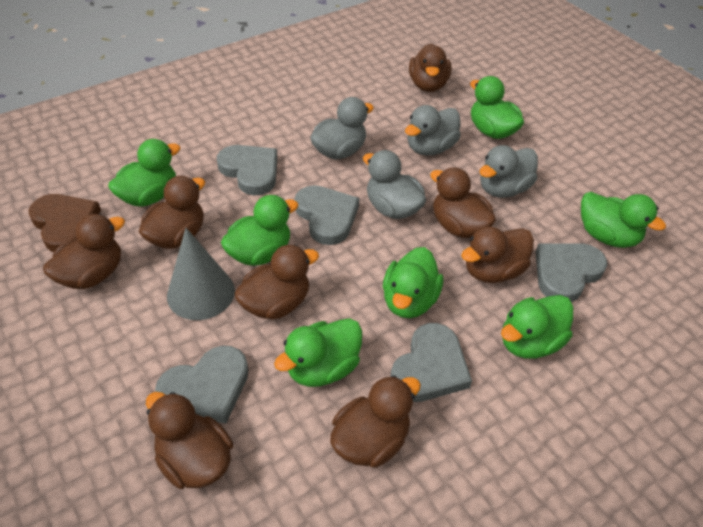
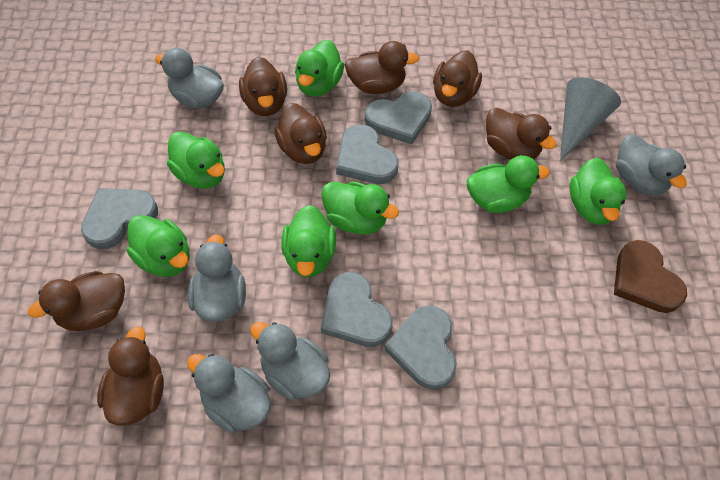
brown duck: 8 -> 7
grey duck: 4 -> 5

